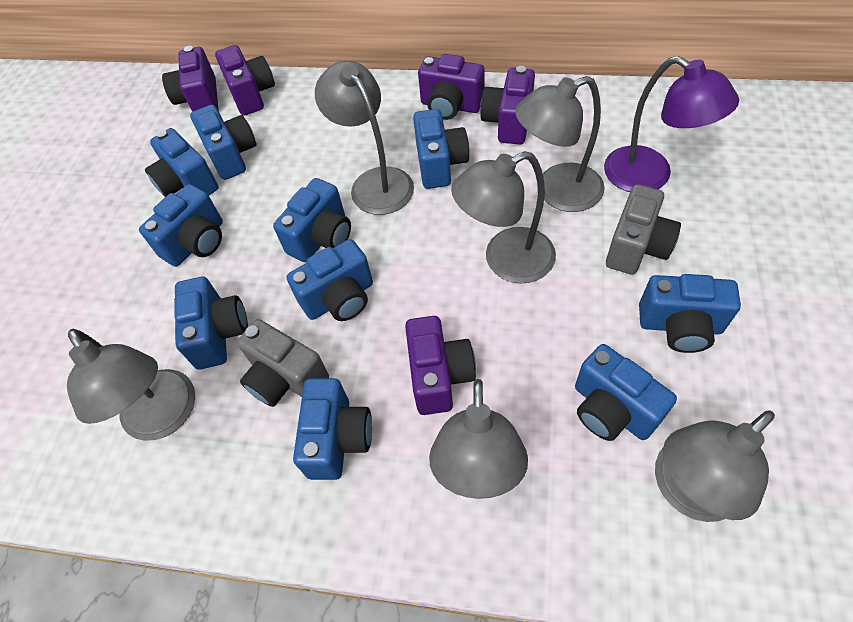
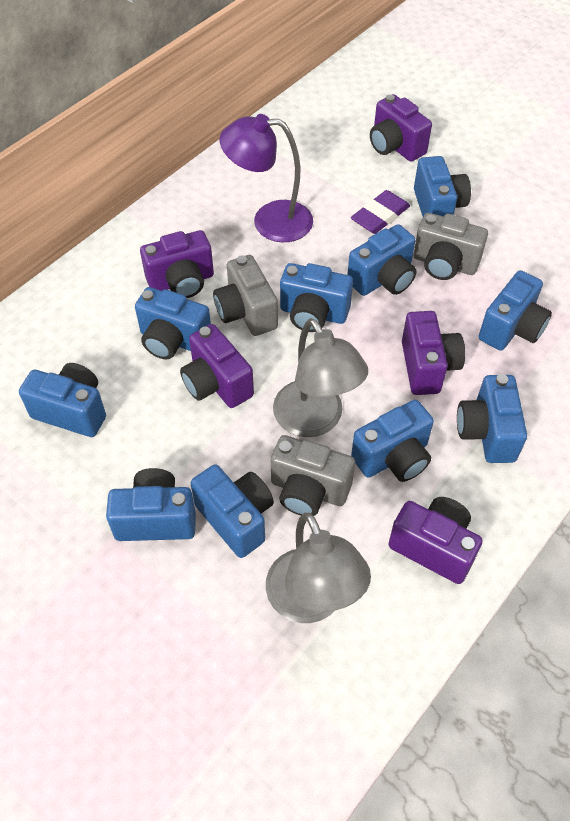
grey camera: 2 -> 3
grey lamp: 6 -> 2
purple eraser: 0 -> 1

